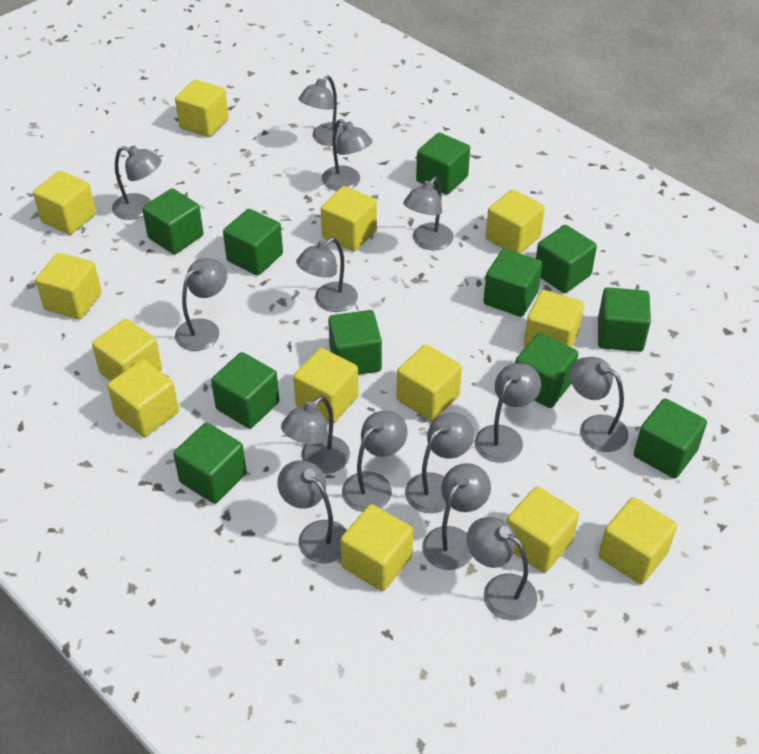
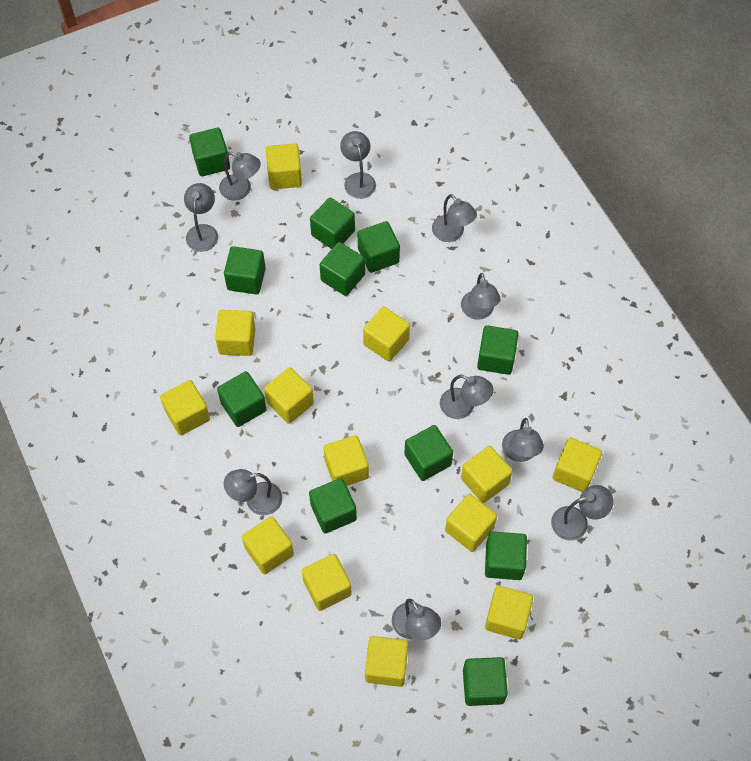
grey lamp: 14 -> 10

